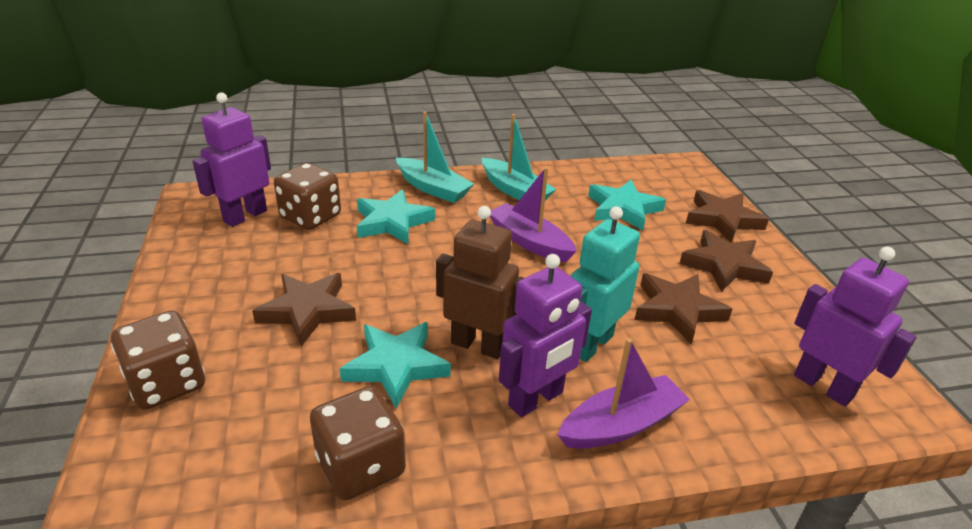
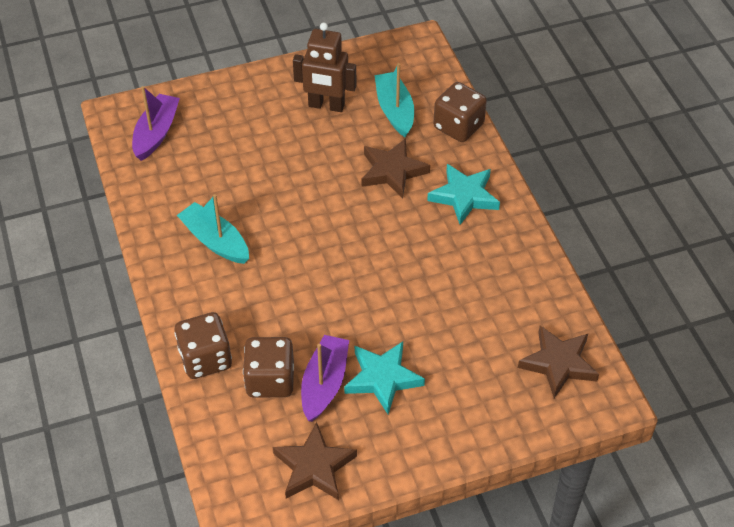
brown star: 4 -> 3
purple robot: 3 -> 0
turquoise robot: 1 -> 0
turquoise star: 3 -> 2

